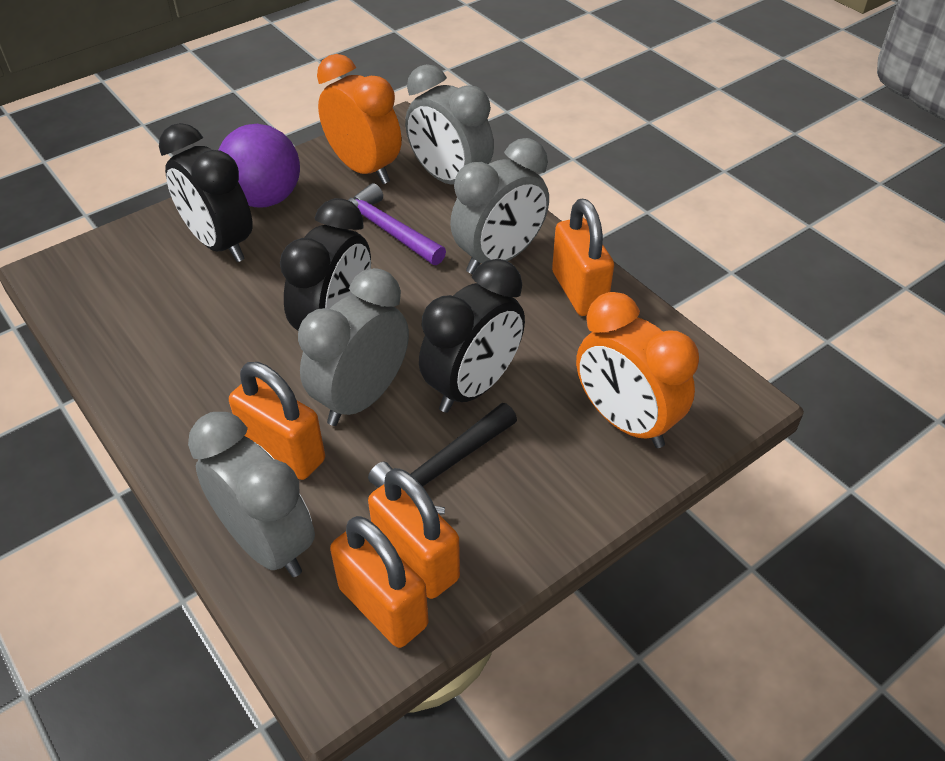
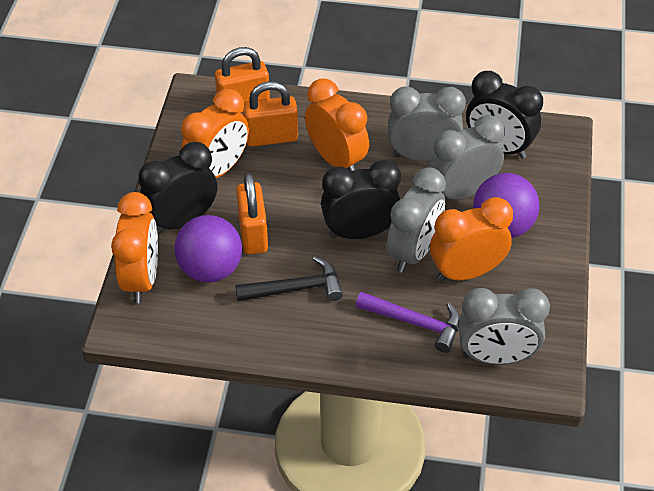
orange clock: 2 -> 4
orange padlock: 4 -> 3
purple ball: 1 -> 2

